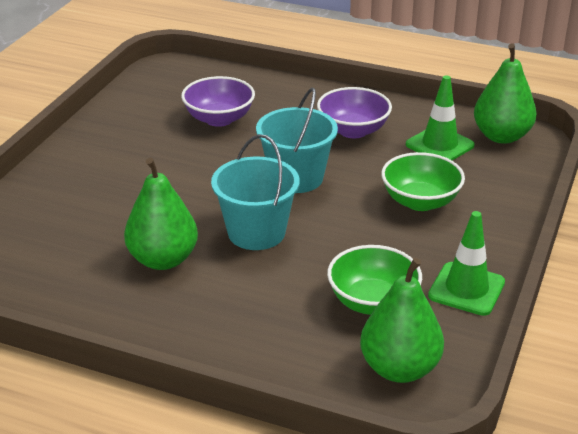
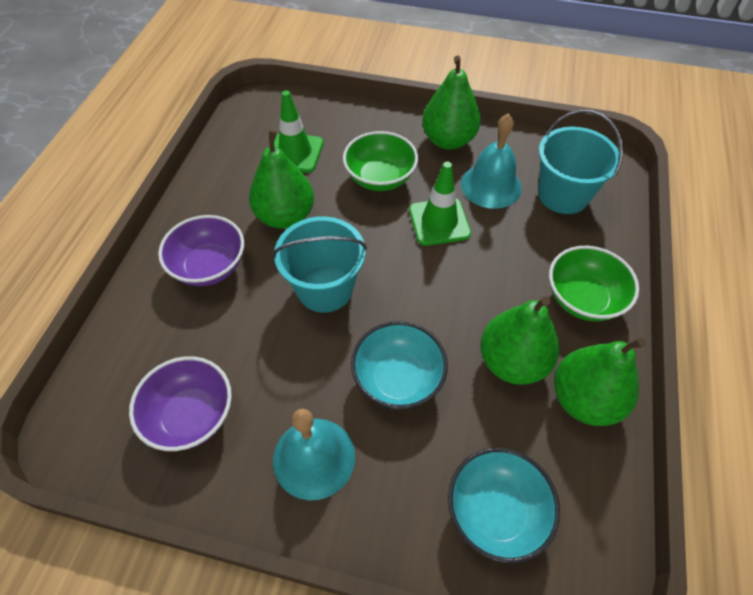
green pear: 3 -> 4
turquoise bell: 0 -> 2
turquoise bowl: 0 -> 2

